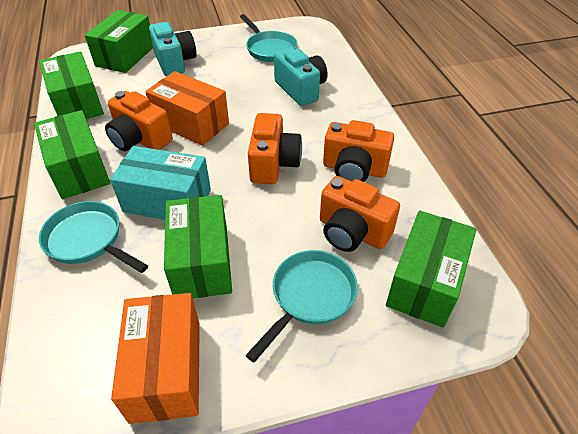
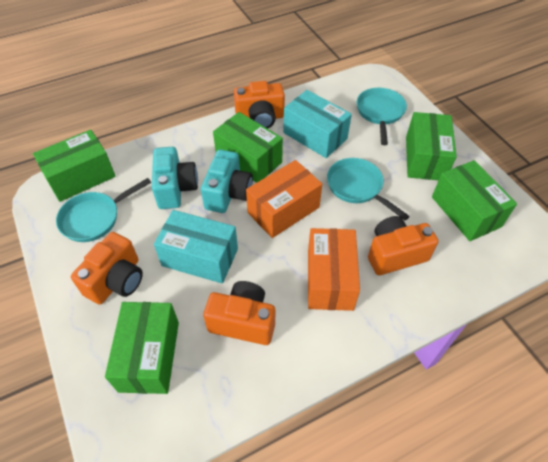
turquoise box: 1 -> 2

